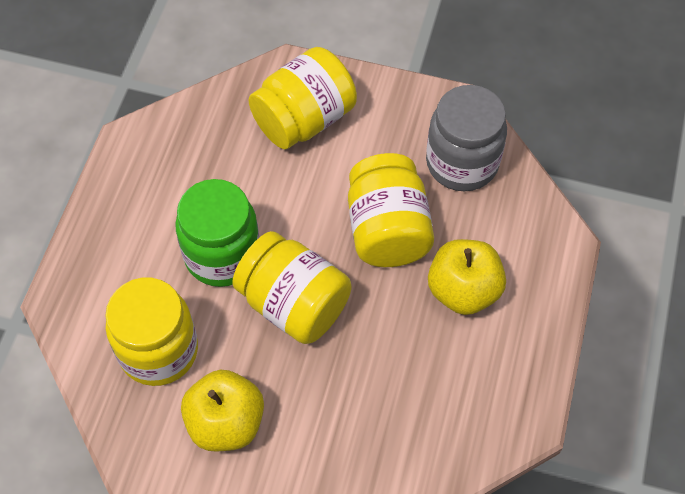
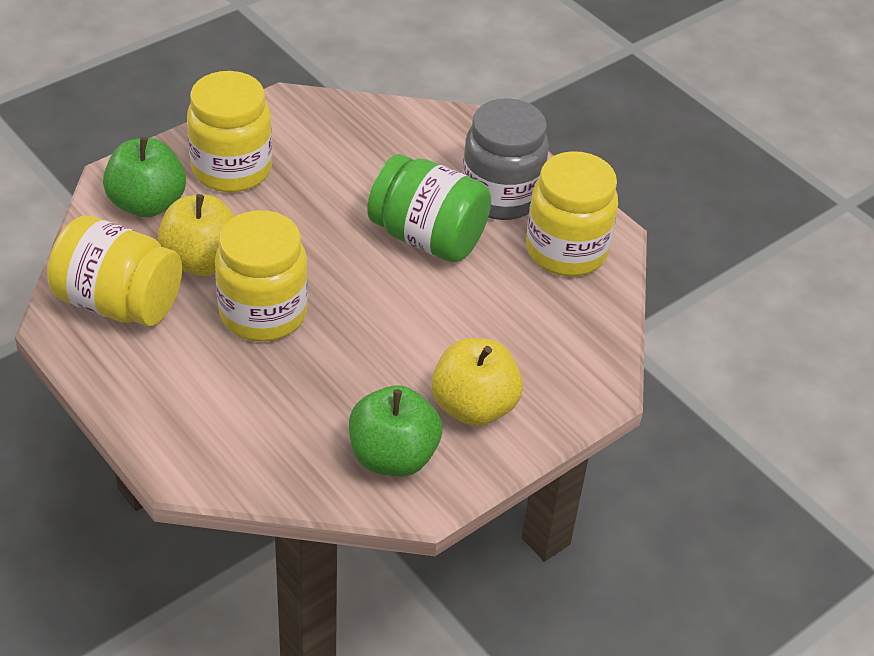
green apple: 0 -> 2

